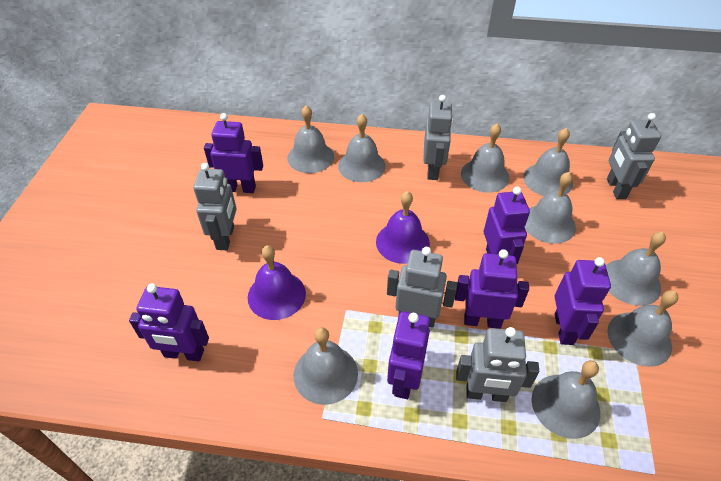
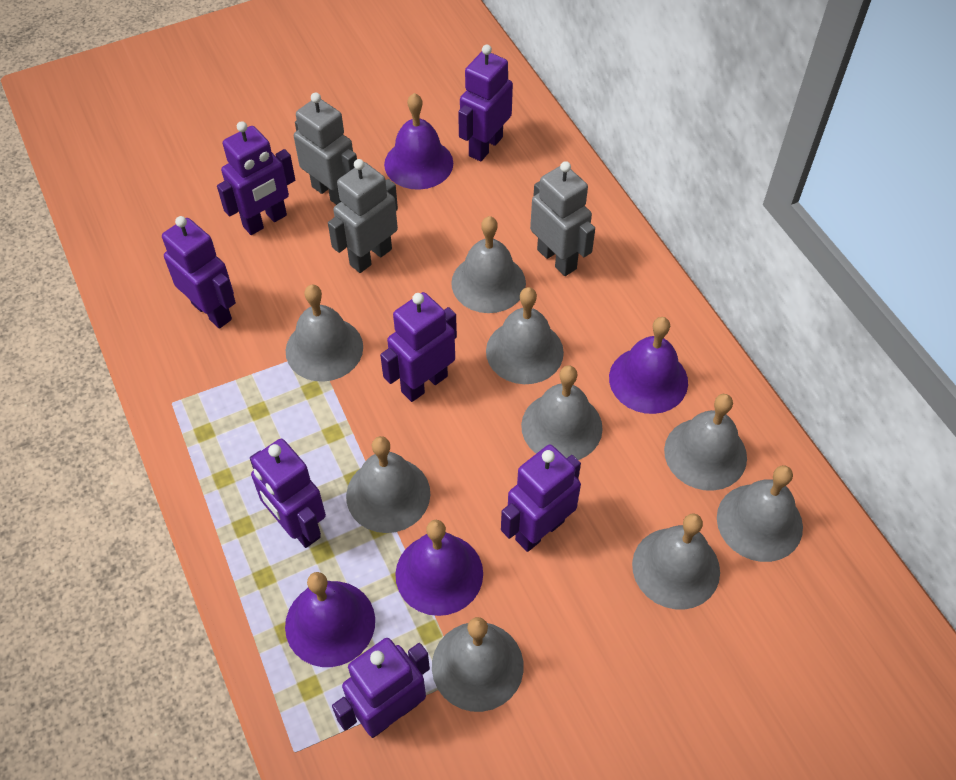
grey robot: 5 -> 3
purple bell: 2 -> 4
purple robot: 6 -> 7

